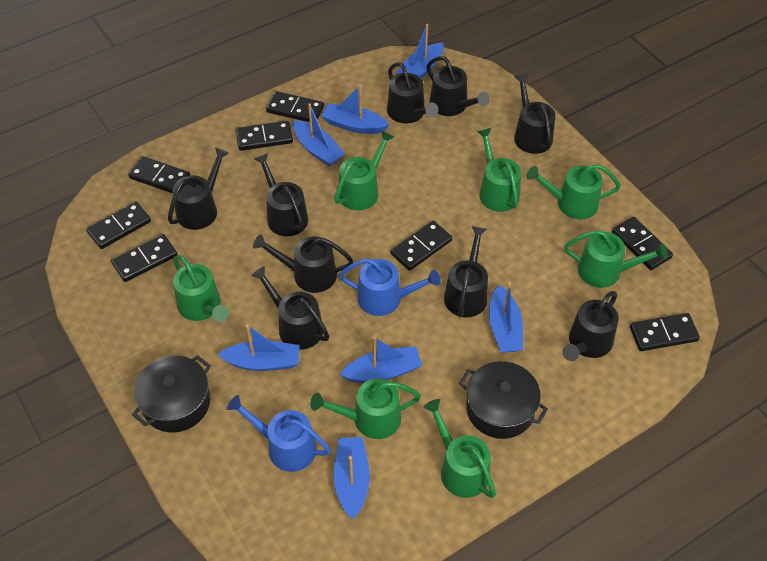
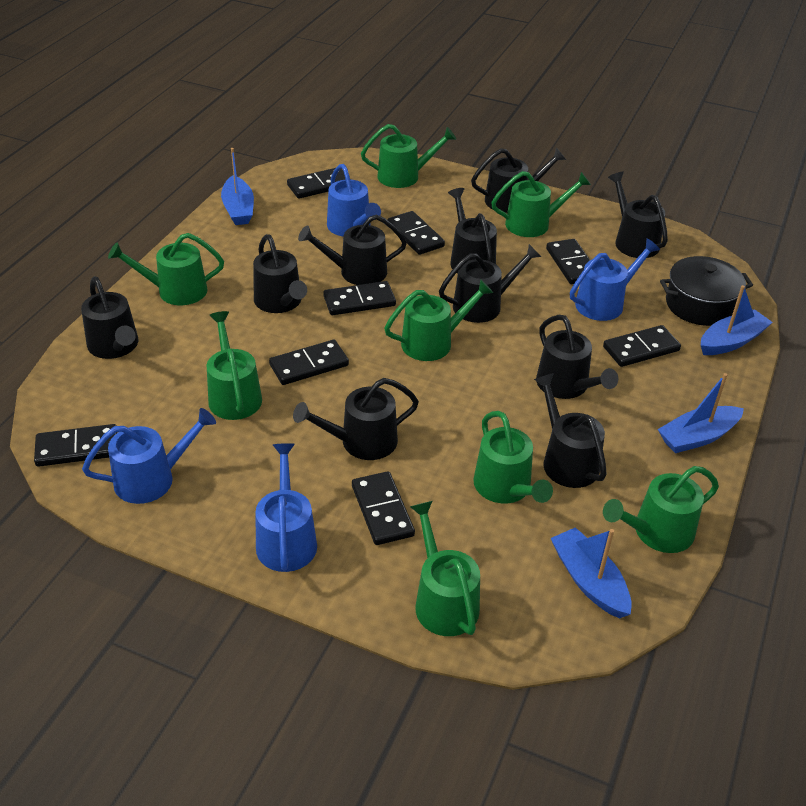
black pot: 2 -> 1
black watering can: 9 -> 10
blue boat: 7 -> 4
blue watering can: 2 -> 4
green watering can: 7 -> 8

